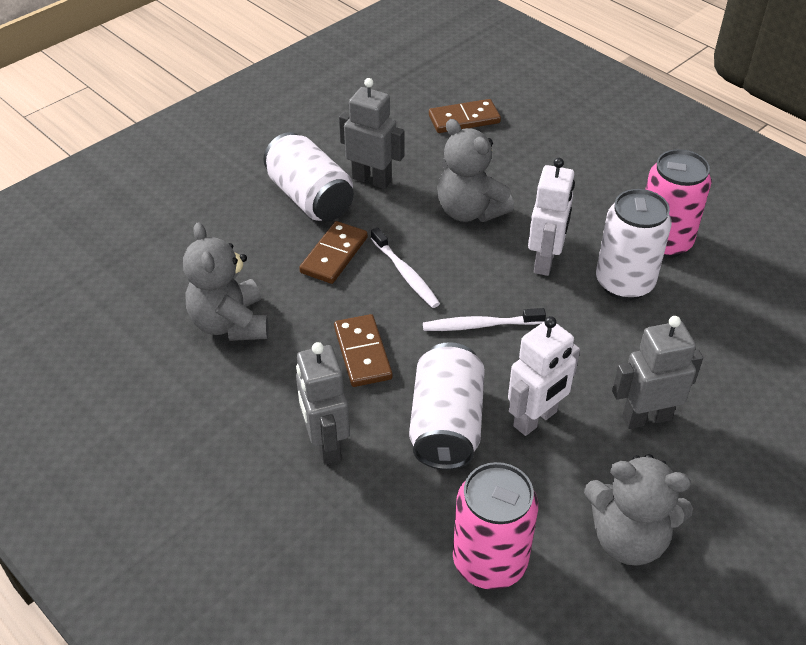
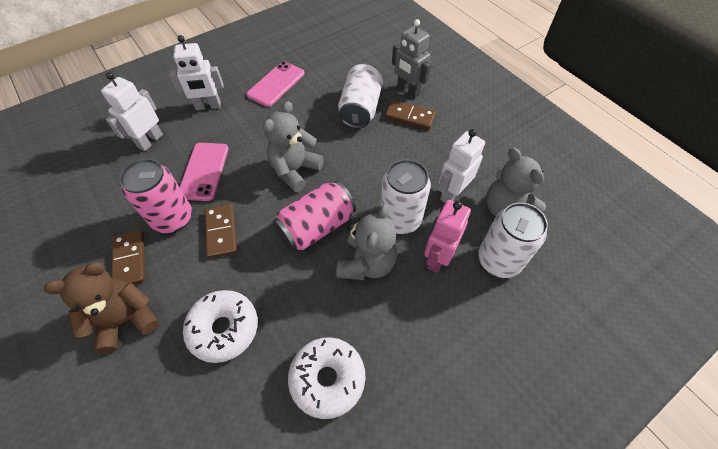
brown teddy bear: 0 -> 1
grey robot: 3 -> 1
pink phone: 0 -> 2
pink robot: 0 -> 1
white donut: 0 -> 2
white robot: 2 -> 3
white toothbrush: 2 -> 0

